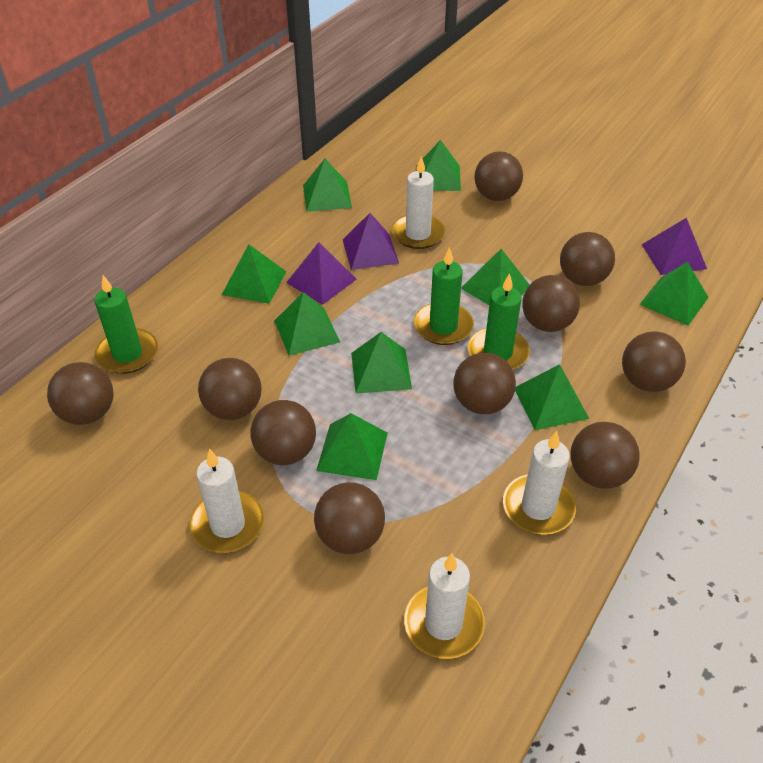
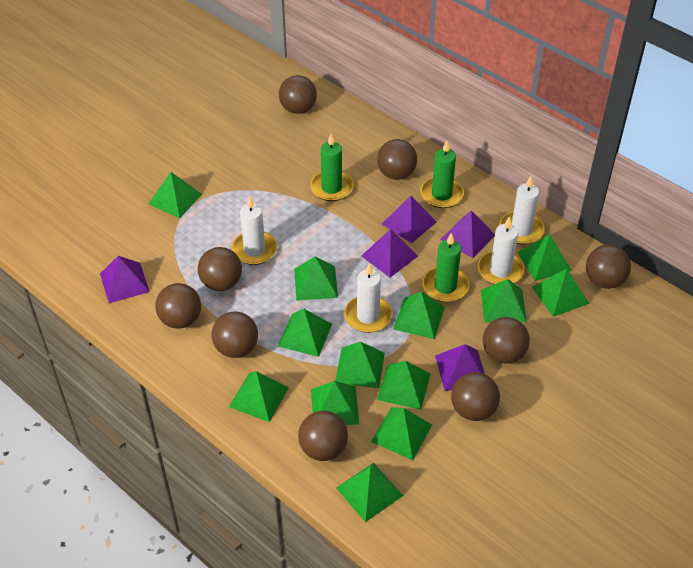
brown ball: 10 -> 9
green pyramid: 9 -> 13
purple pyramid: 3 -> 5

